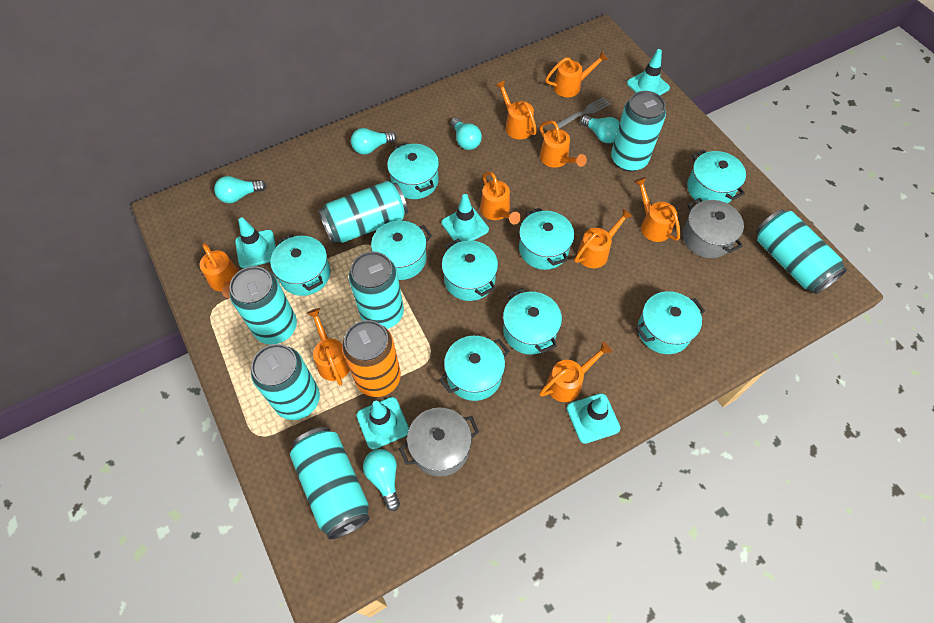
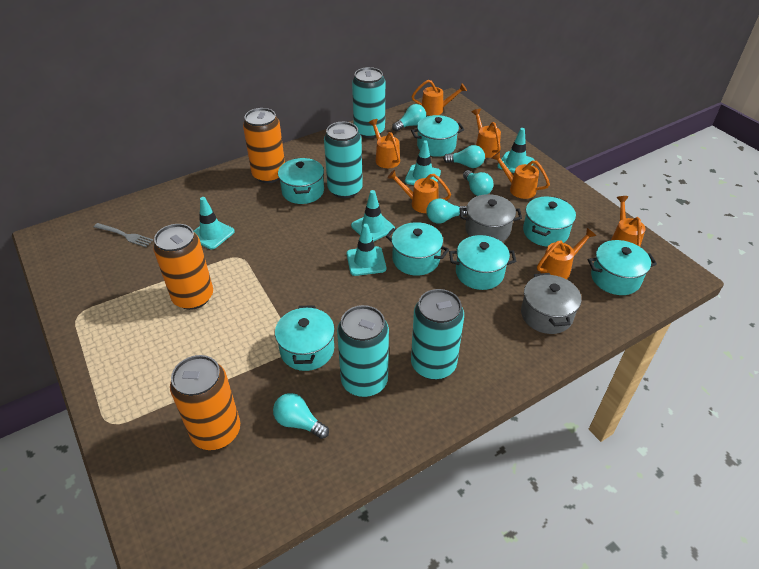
orange can: 1 -> 3
orange watering can: 9 -> 7
turquoise can: 7 -> 4
turquoise pot: 9 -> 7

